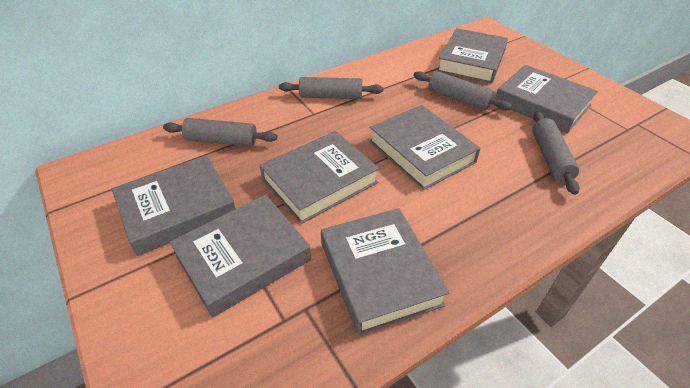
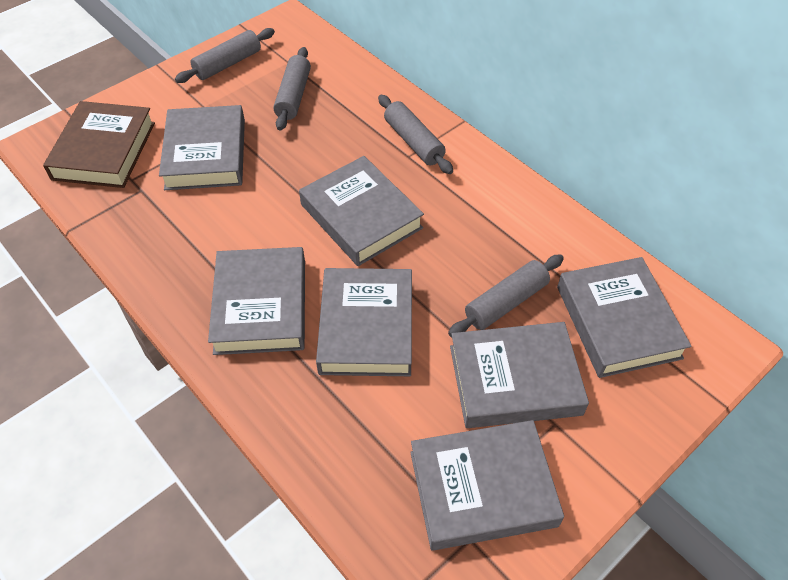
brown book: 0 -> 1

